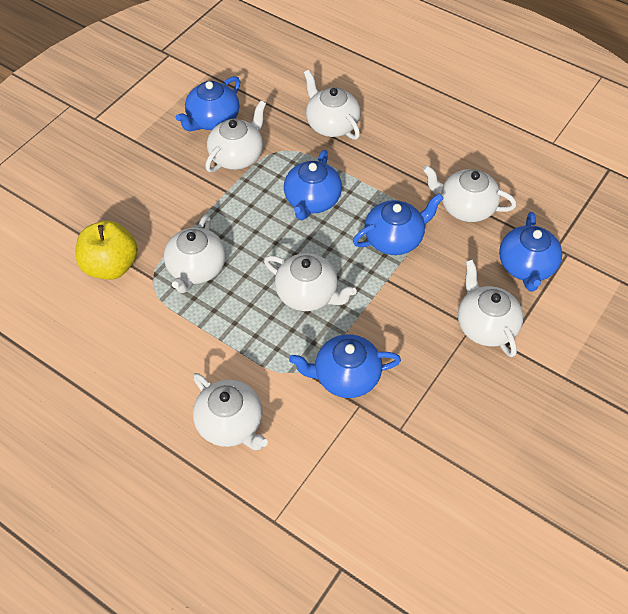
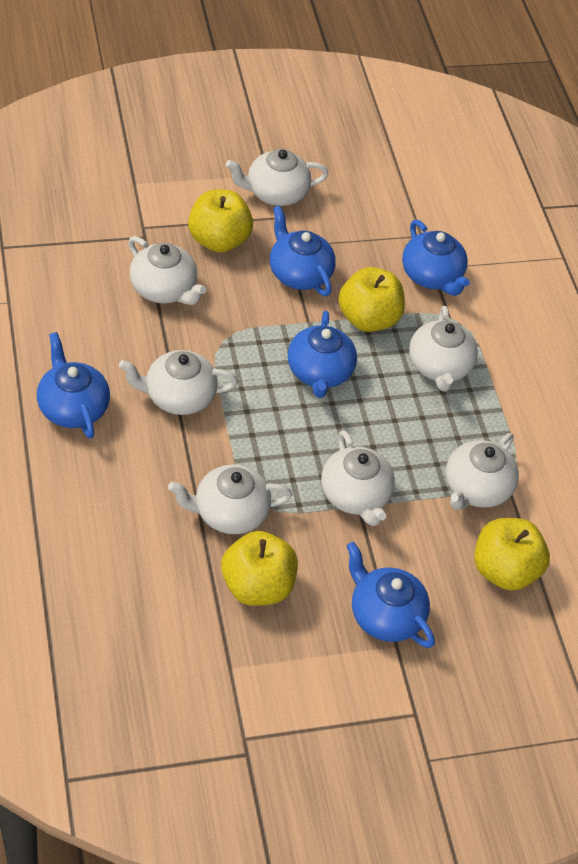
yellow apple: 1 -> 4

